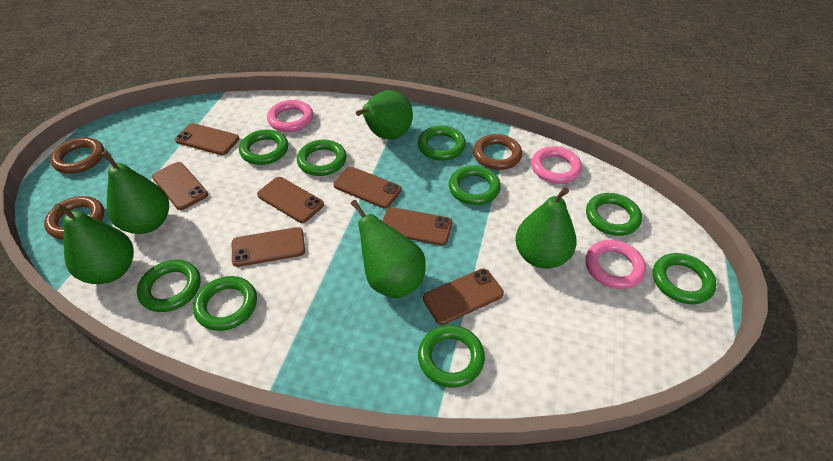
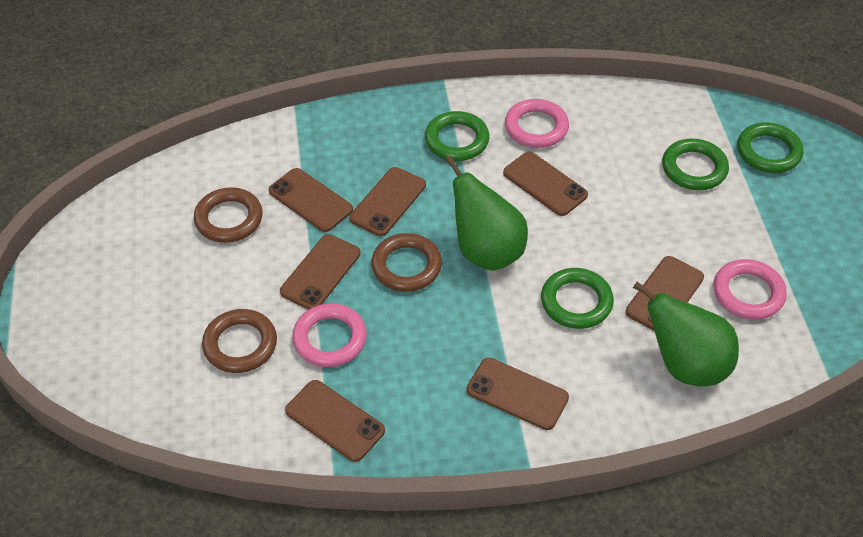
green pear: 5 -> 2
green ring: 9 -> 4

